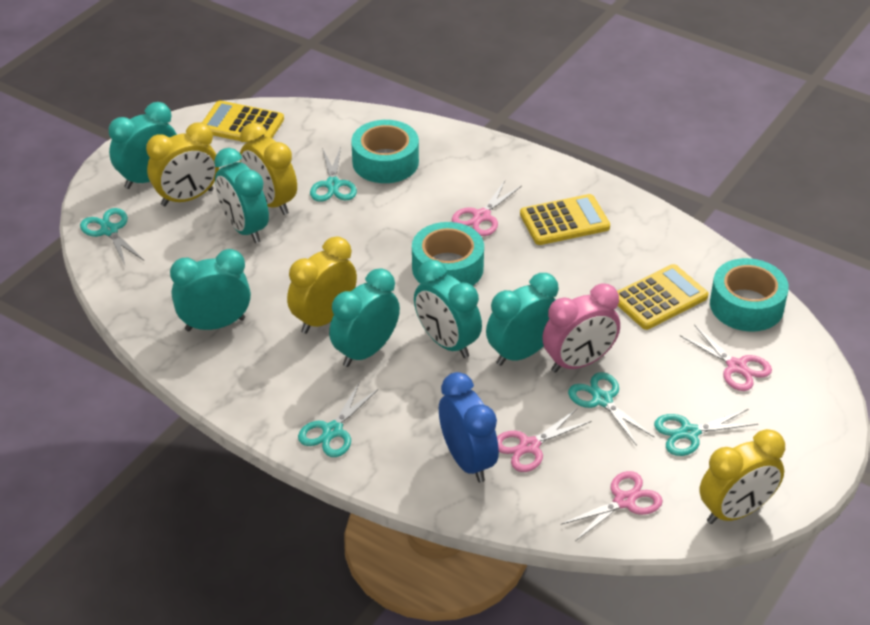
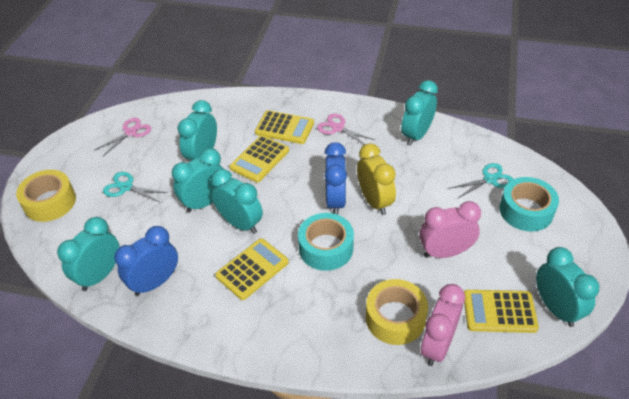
blue clock: 1 -> 2
pink clock: 1 -> 2
pink scissors: 4 -> 2
turquoise scissors: 5 -> 2
turquoise tape: 3 -> 2
yellow calculator: 3 -> 4
yellow clock: 4 -> 1
yellow tape: 0 -> 2

